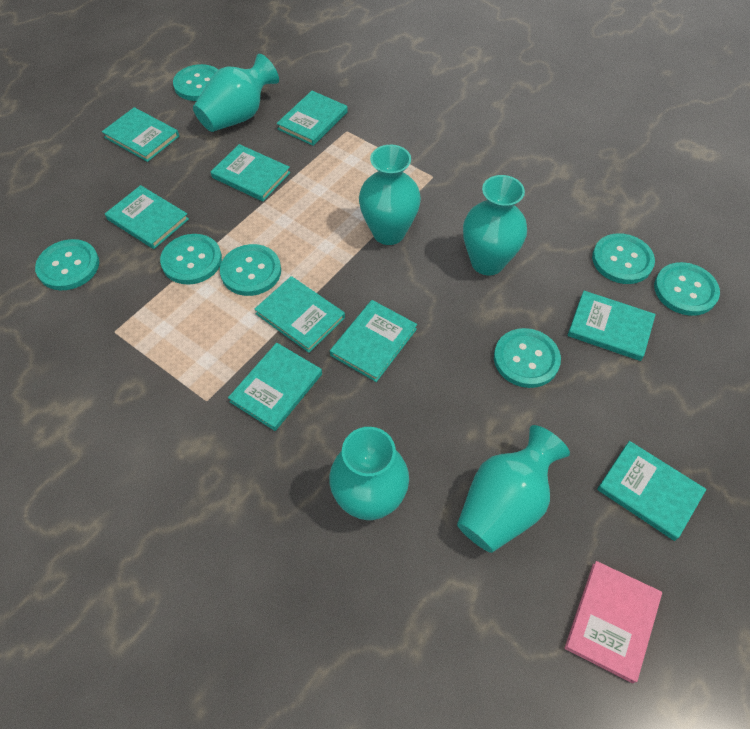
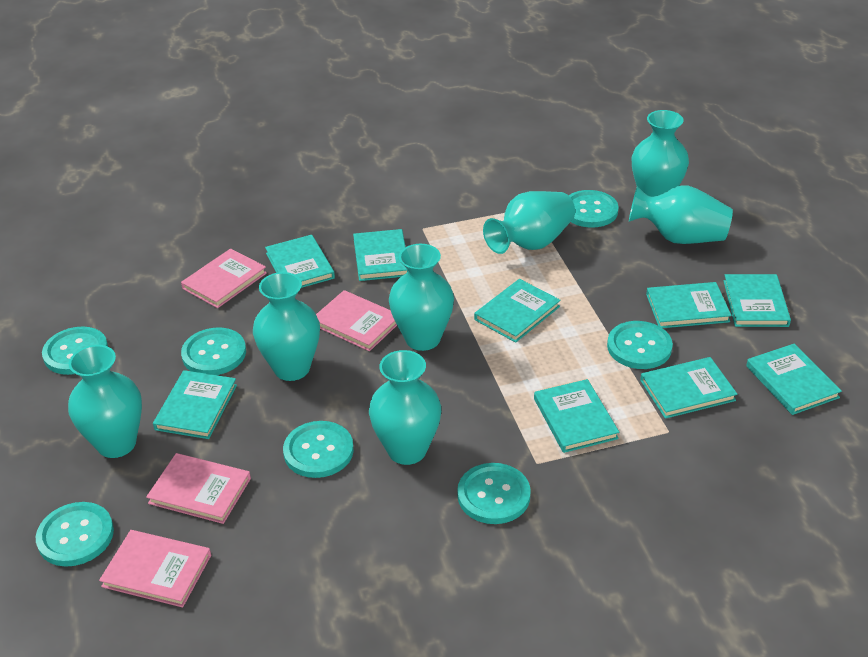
pink book: 1 -> 4
turquoise vase: 5 -> 7

